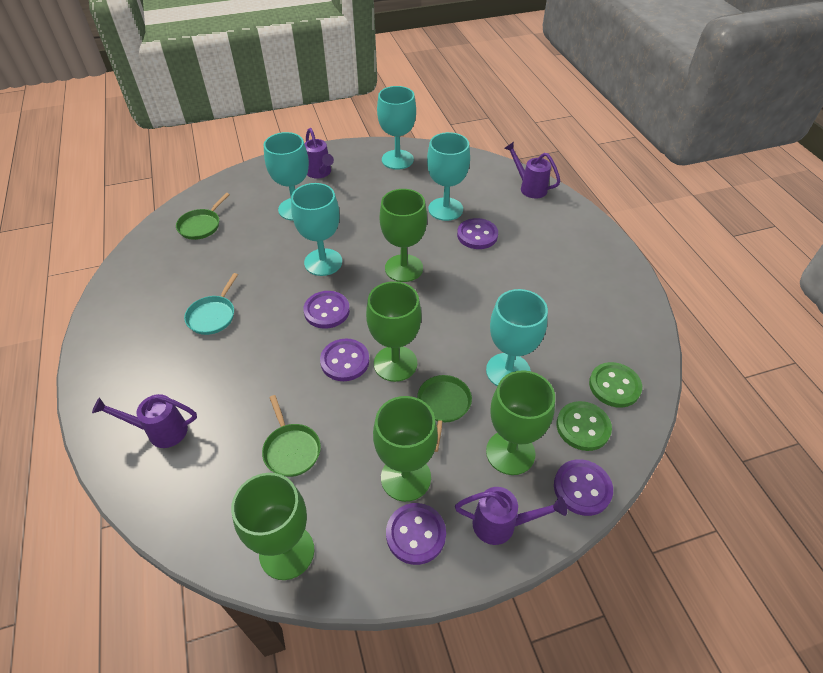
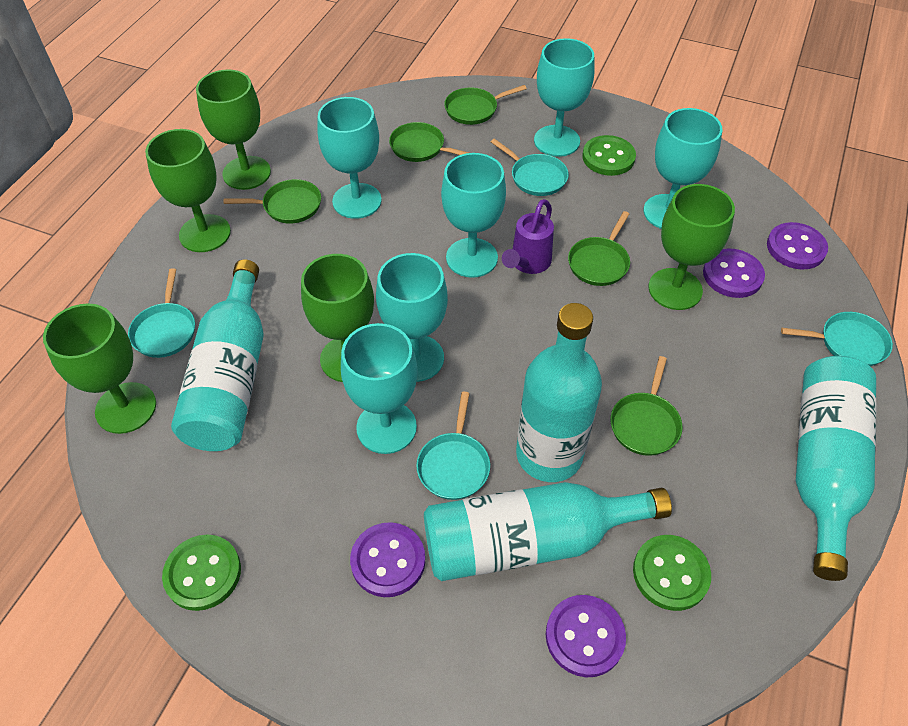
green button: 2 -> 3
green pan: 3 -> 5
purple button: 5 -> 4
purple watering can: 4 -> 1
turquoise bottle: 0 -> 4
turquoise goblet: 5 -> 6
turquoise pan: 1 -> 4

